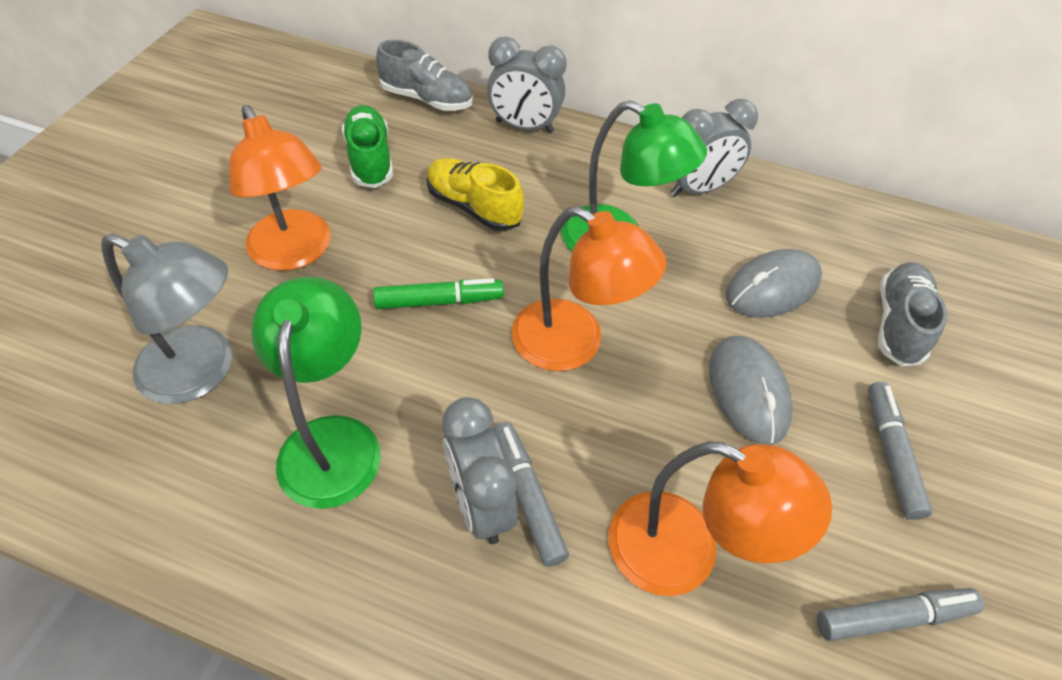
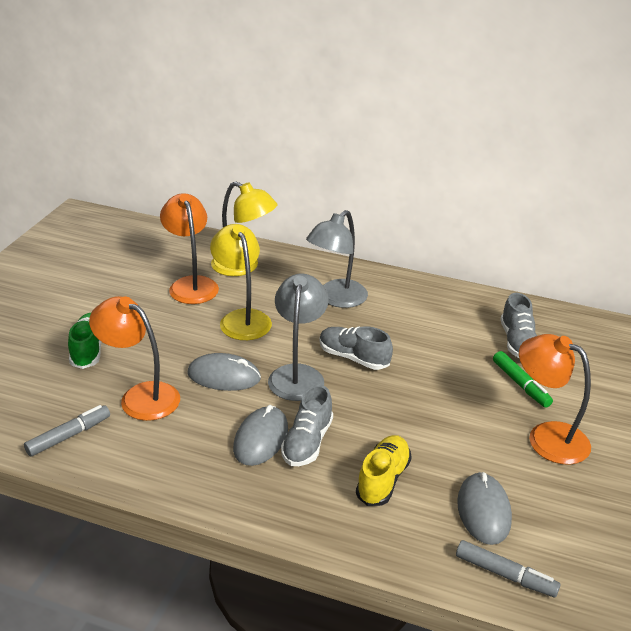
green lamp: 2 -> 0
grey clock: 3 -> 0
grey lamp: 1 -> 2
grey marker: 3 -> 2
grey mouse: 2 -> 3
grey shoe: 2 -> 3
yellow lamp: 0 -> 2

